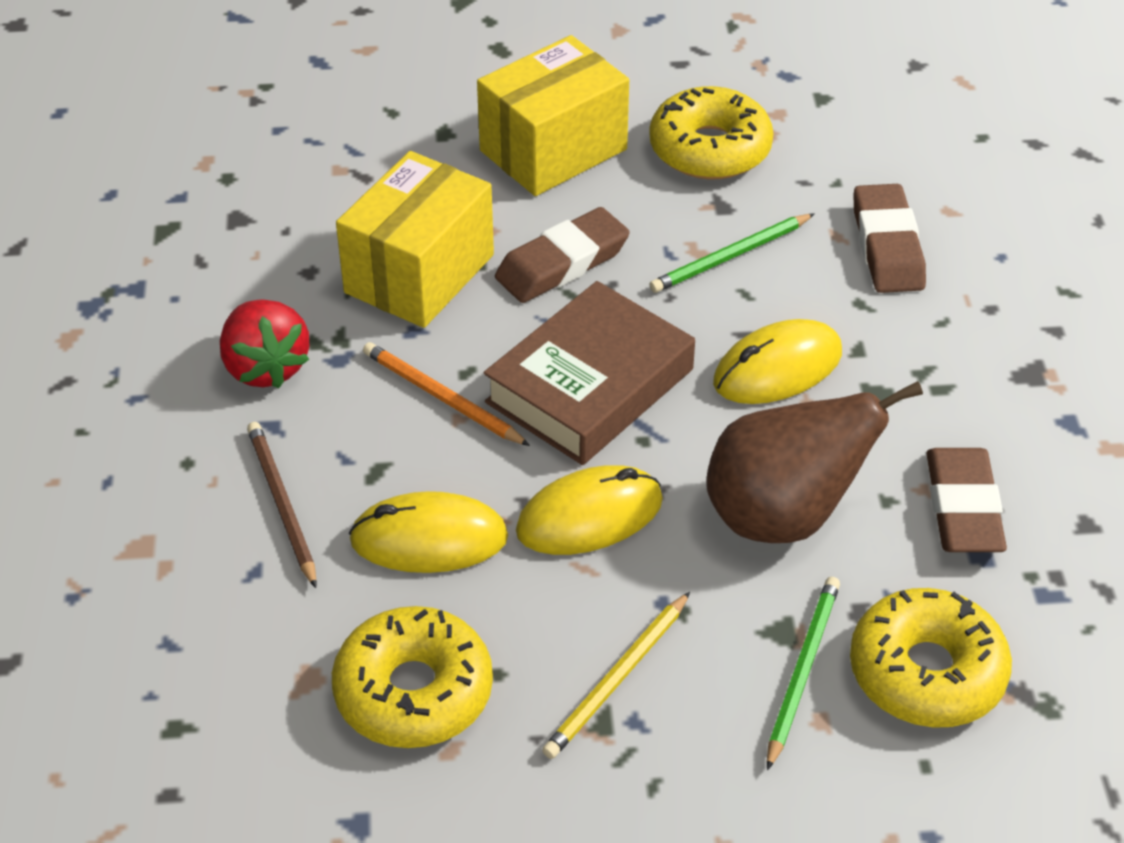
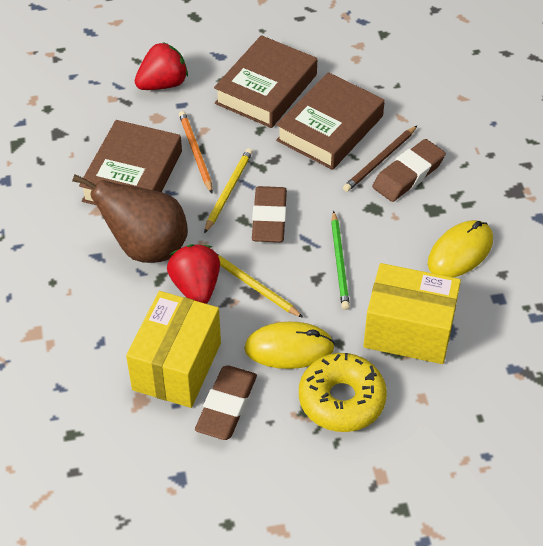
brown book: 1 -> 3
green pencil: 2 -> 1
red strawberry: 1 -> 2
yellow donut: 3 -> 1
yellow mouse: 3 -> 2
yellow pencil: 1 -> 2

